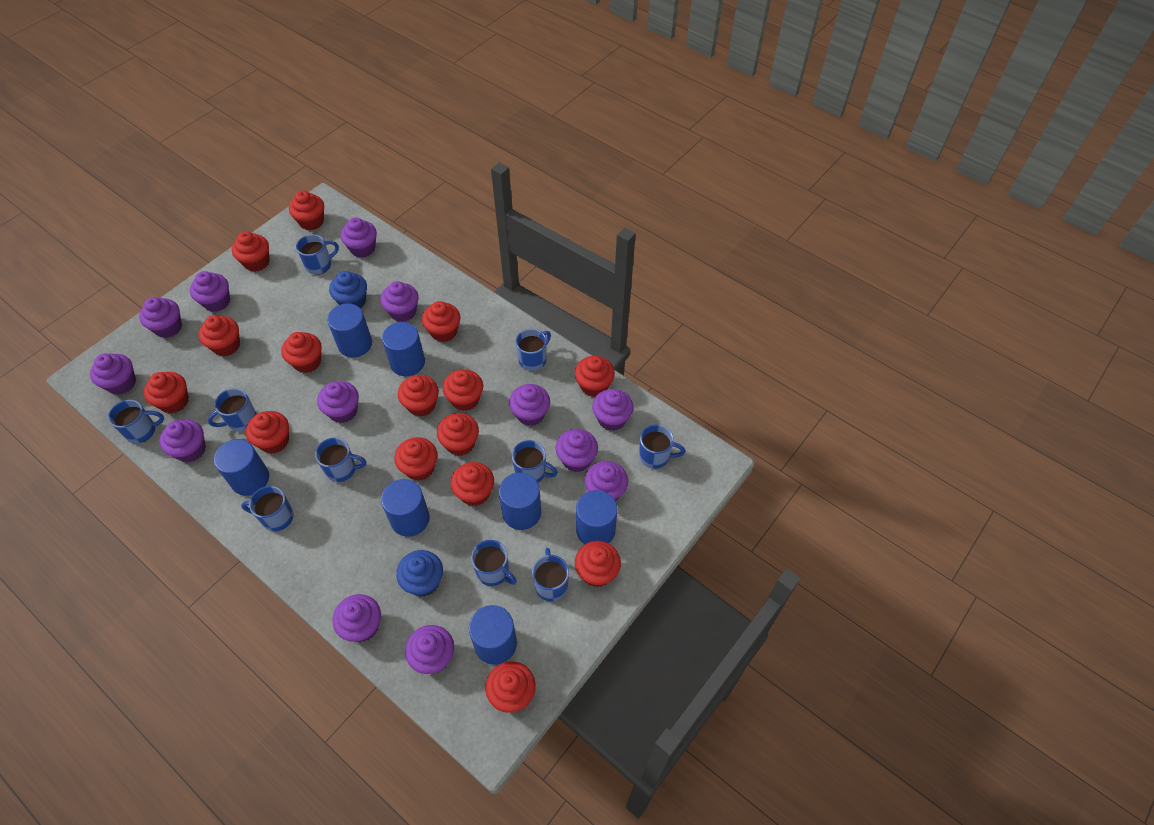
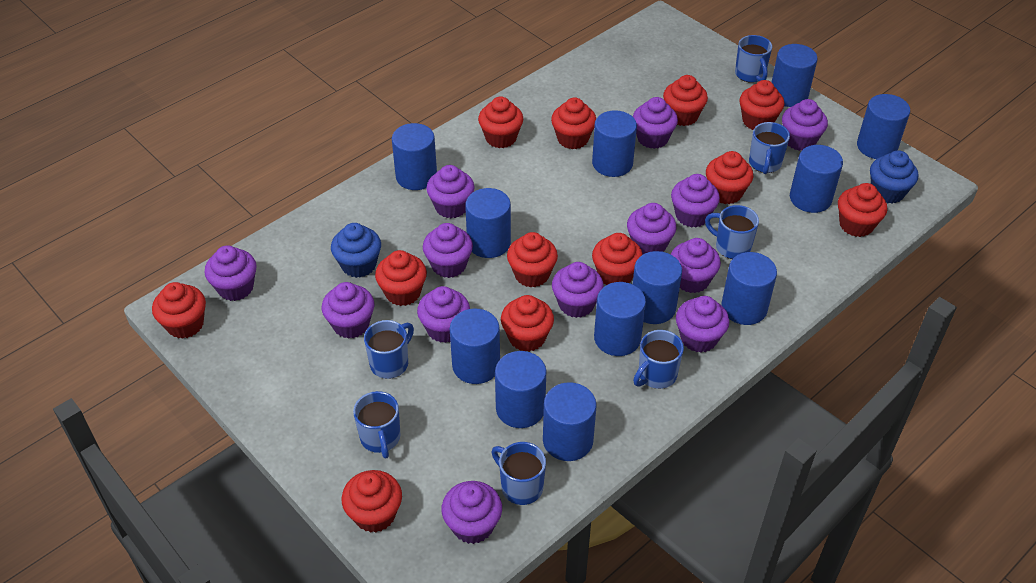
blue cylinder: 7 -> 12
blue mug: 10 -> 7
red cupcake: 15 -> 12

